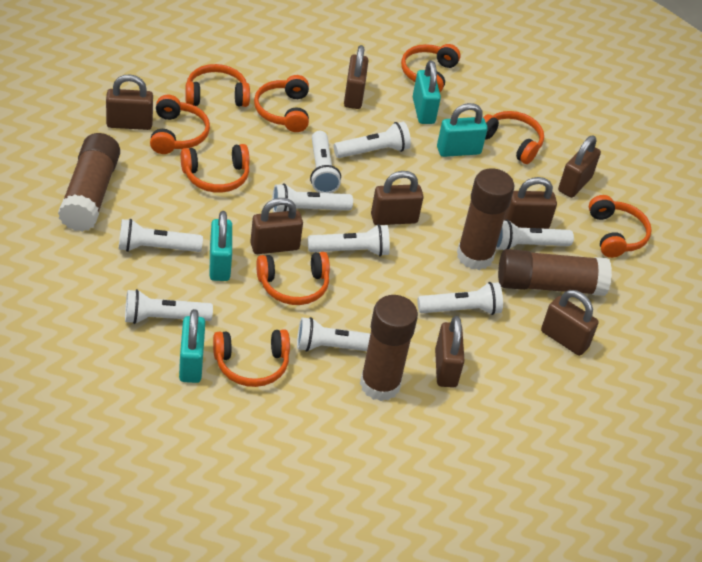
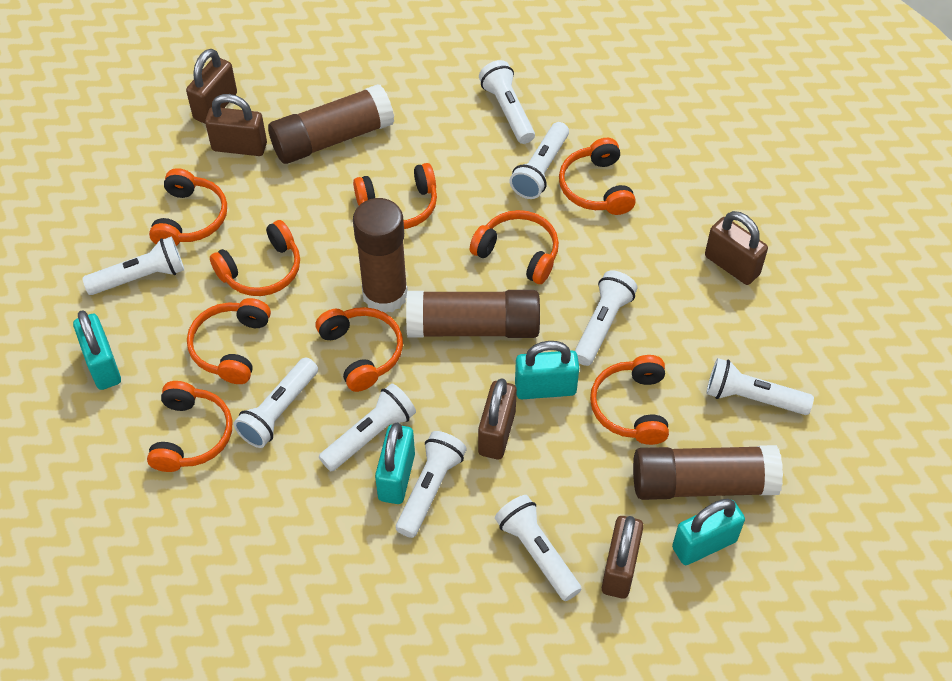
brown padlock: 8 -> 5

